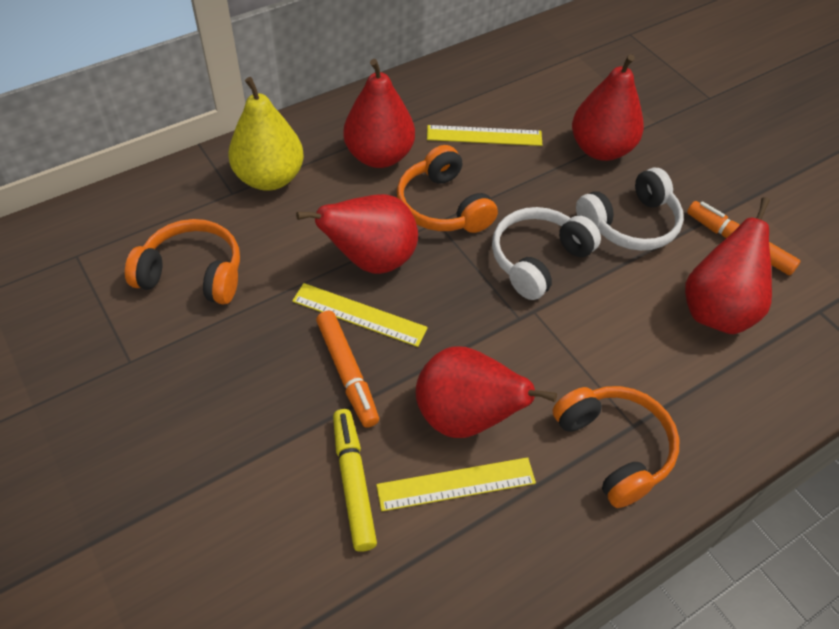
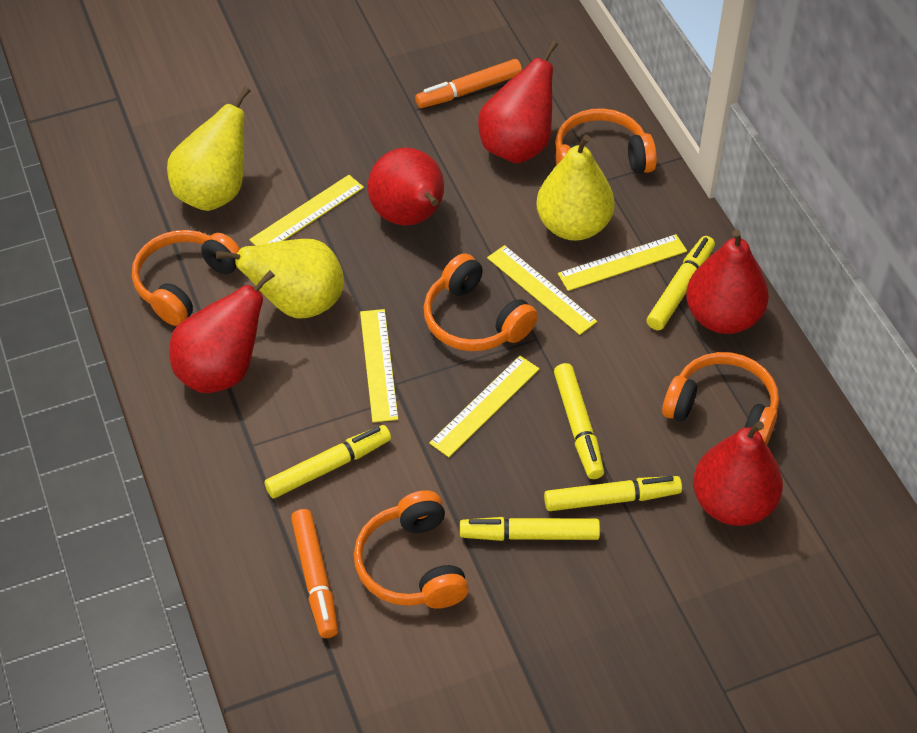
orange headphones: 3 -> 5
white headphones: 2 -> 0
yellow marker: 1 -> 5
yellow pear: 1 -> 3
yellow ruler: 3 -> 5

